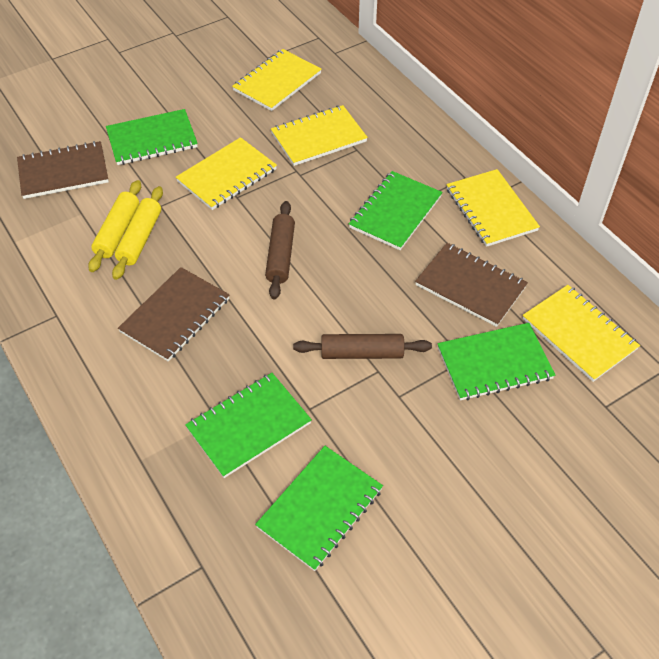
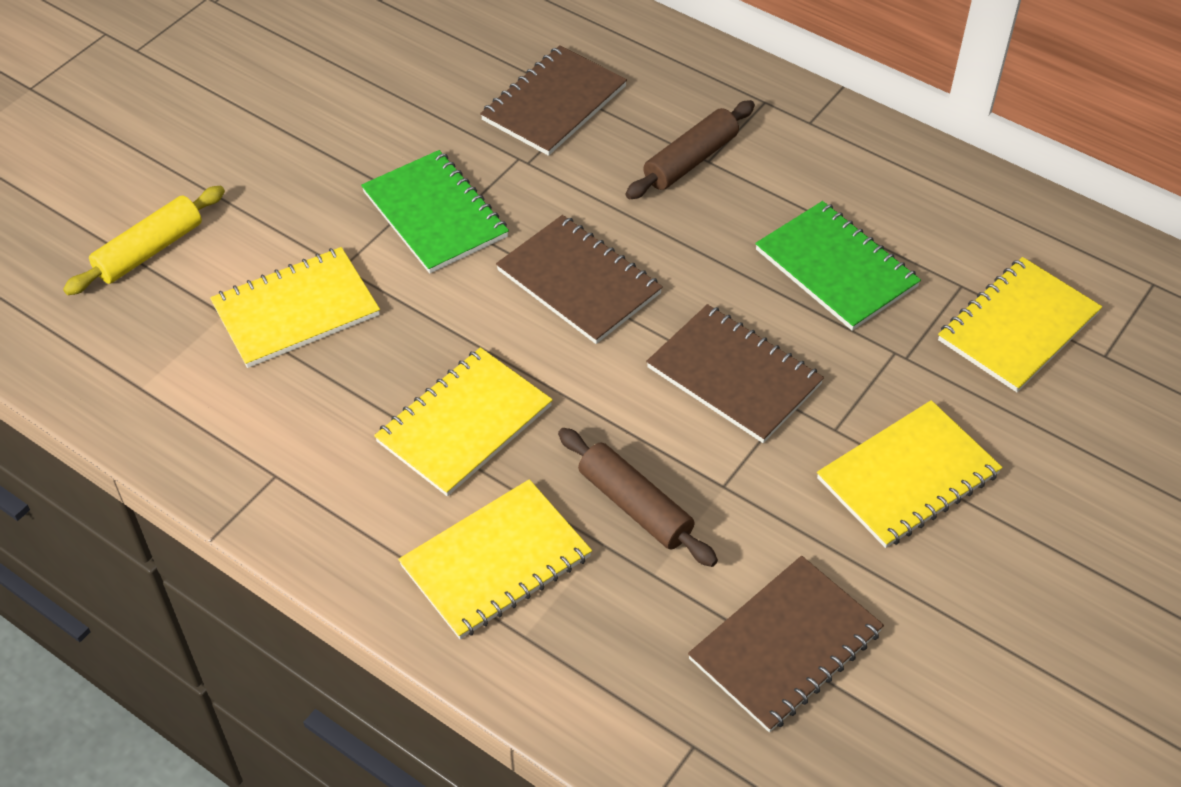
brown notebook: 3 -> 4
green notebook: 5 -> 2
yellow rolling pin: 2 -> 1

